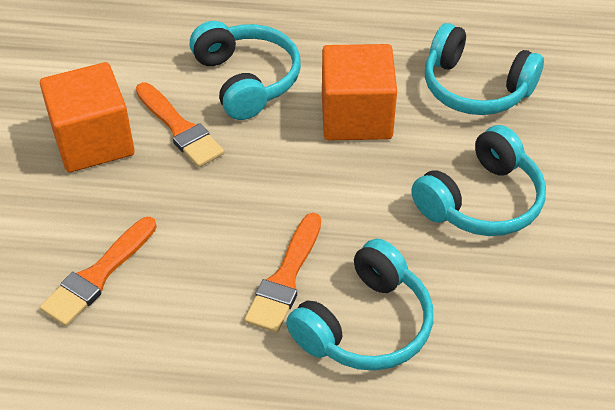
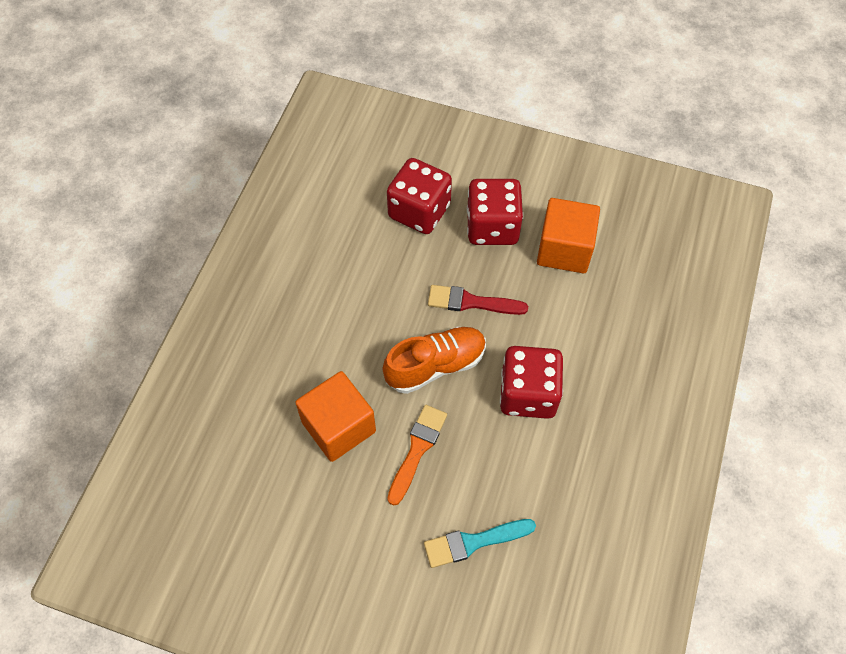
orange brush: 3 -> 1
orange shoe: 0 -> 1
red brush: 0 -> 1
red dice: 0 -> 3
turquoise brush: 0 -> 1
turquoise headphones: 4 -> 0

